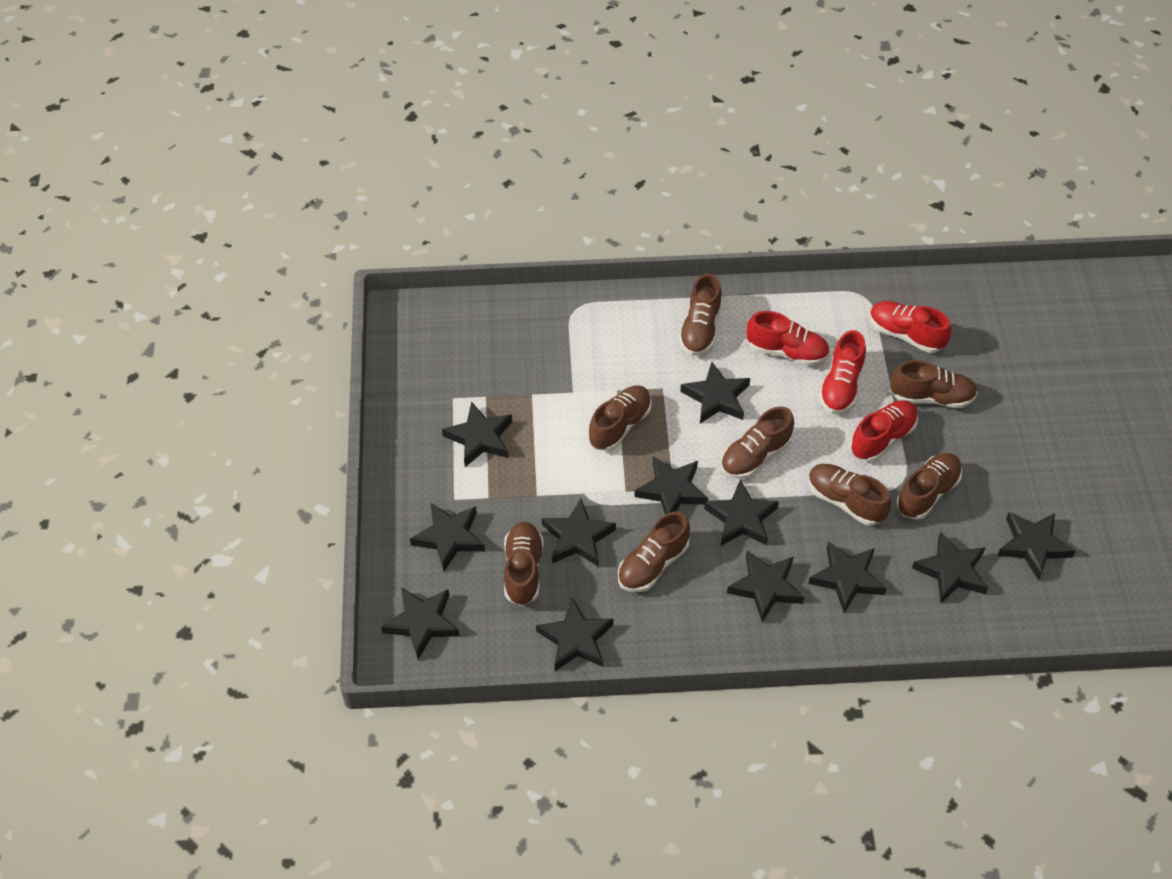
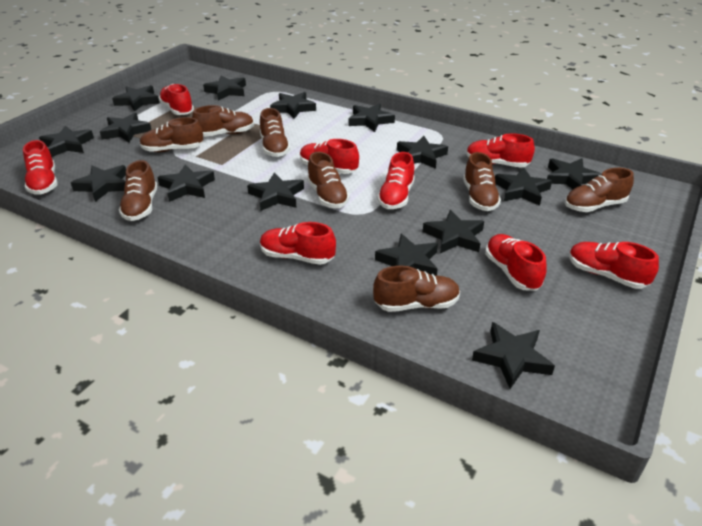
black star: 12 -> 15
red shoe: 4 -> 8

